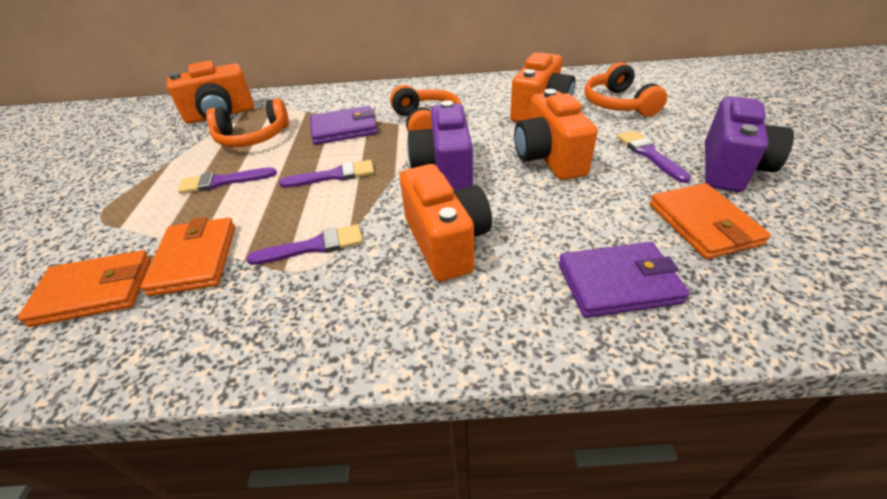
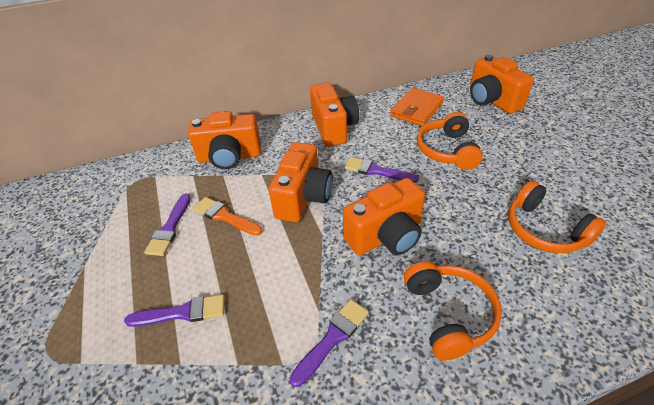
orange brush: 0 -> 1
orange camera: 4 -> 5
orange wallet: 3 -> 1
purple camera: 2 -> 0
purple wallet: 2 -> 0

